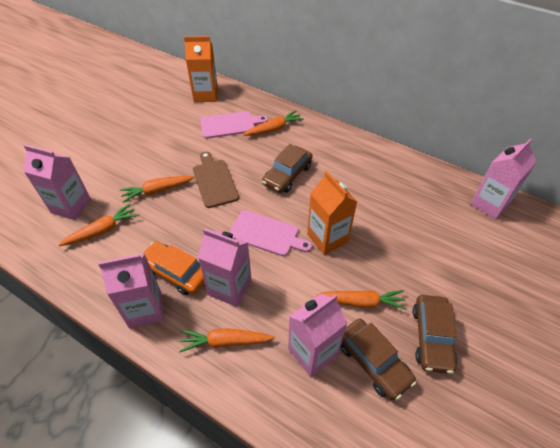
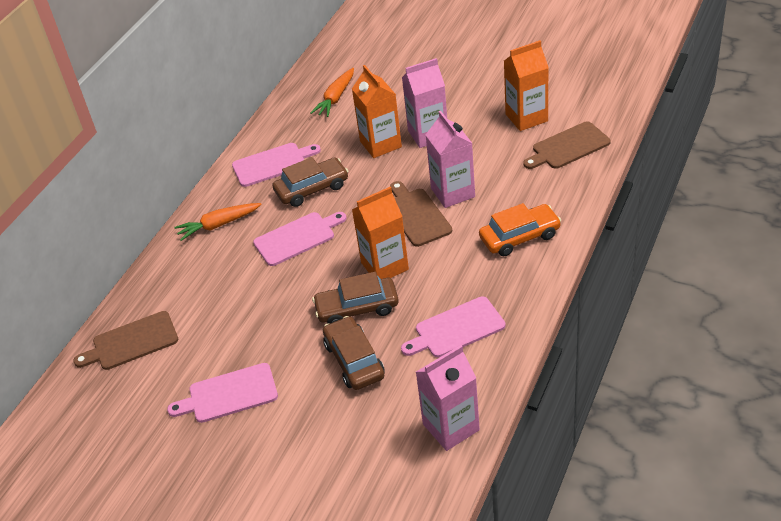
brown cutting board: 1 -> 3
orange carrot: 5 -> 2
orange carton: 2 -> 3
pink carton: 5 -> 3
pink cutting board: 2 -> 4

